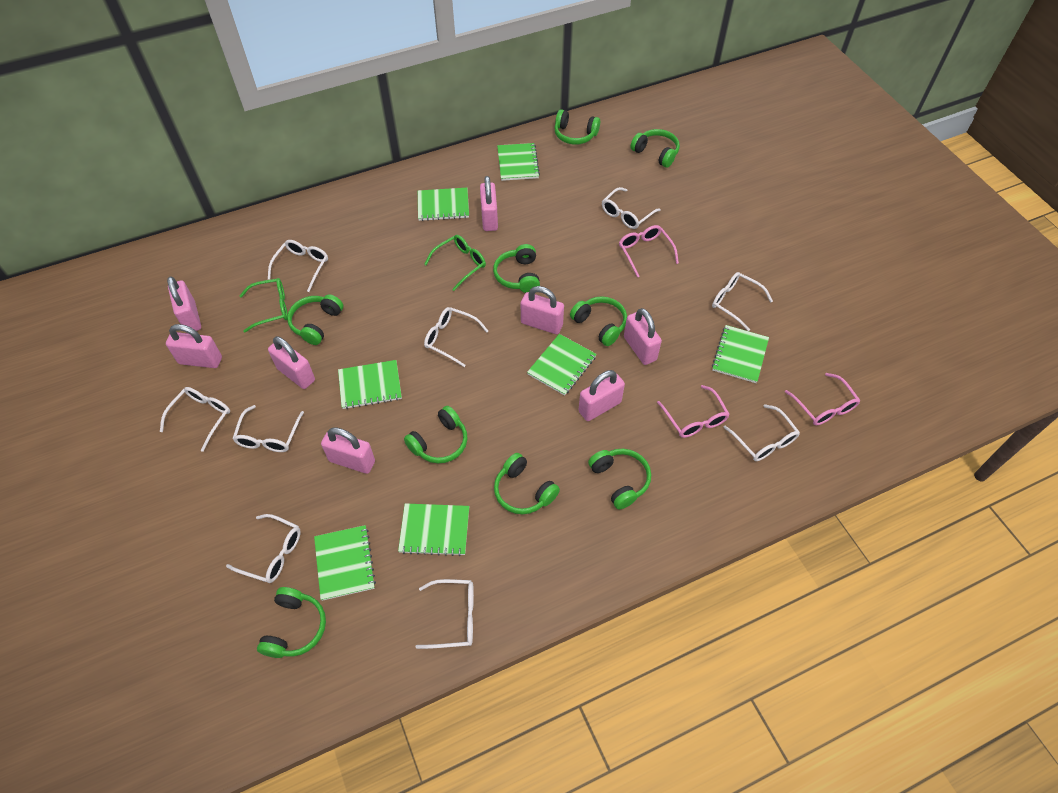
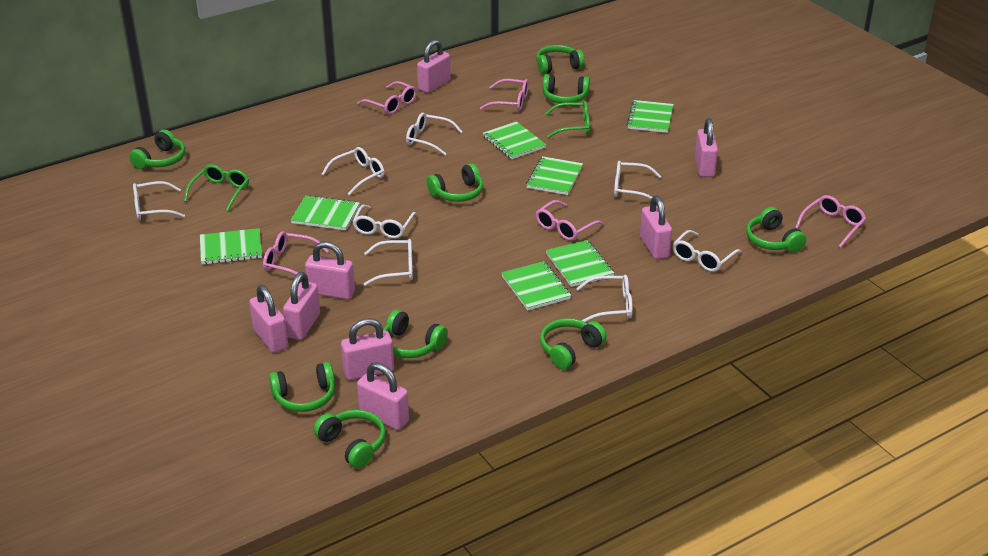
pink glasses: 3 -> 5
white glasses: 9 -> 8

